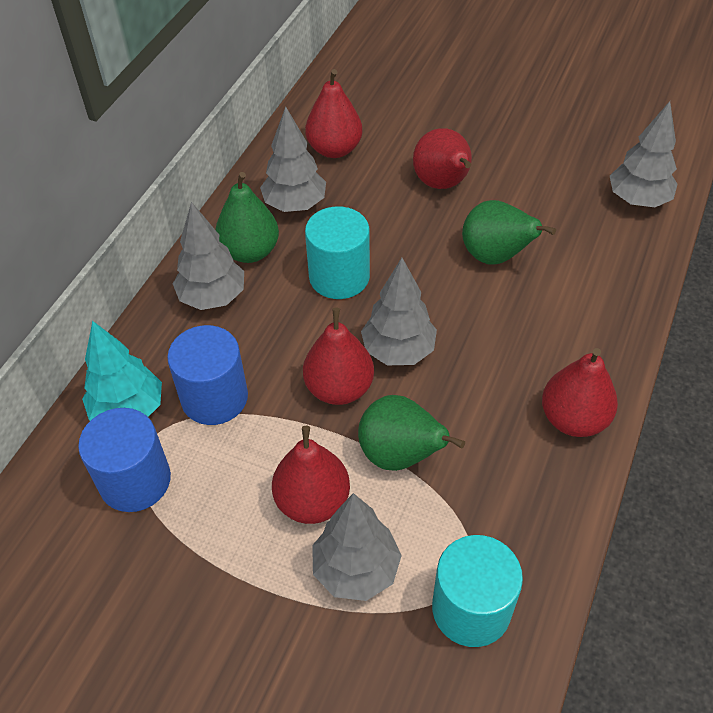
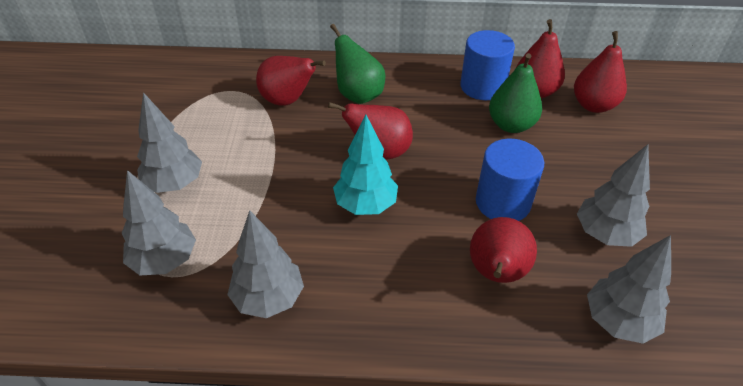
green pear: 3 -> 2
turquoise cylinder: 2 -> 0

